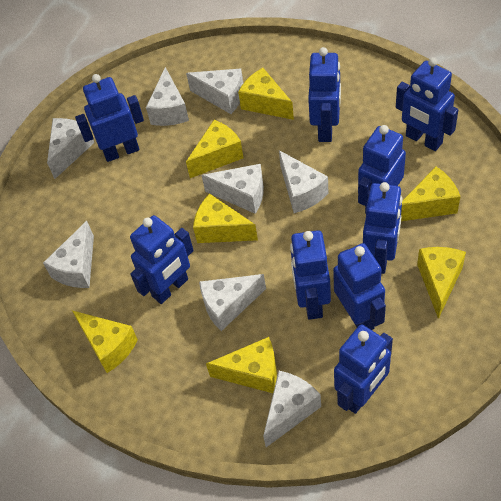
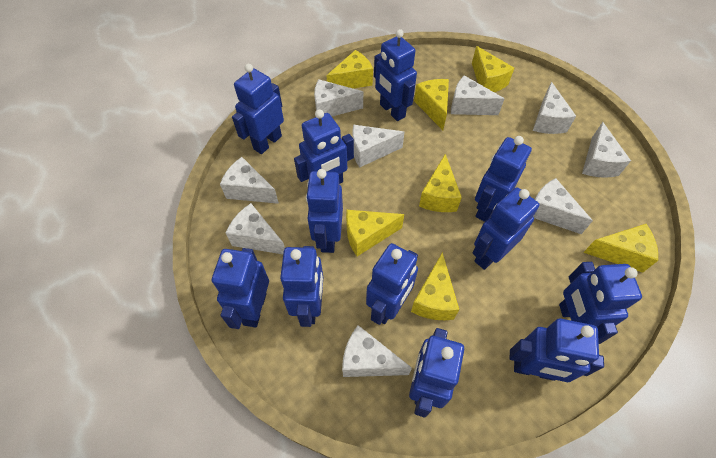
blue robot: 9 -> 12
white cheese: 8 -> 9

